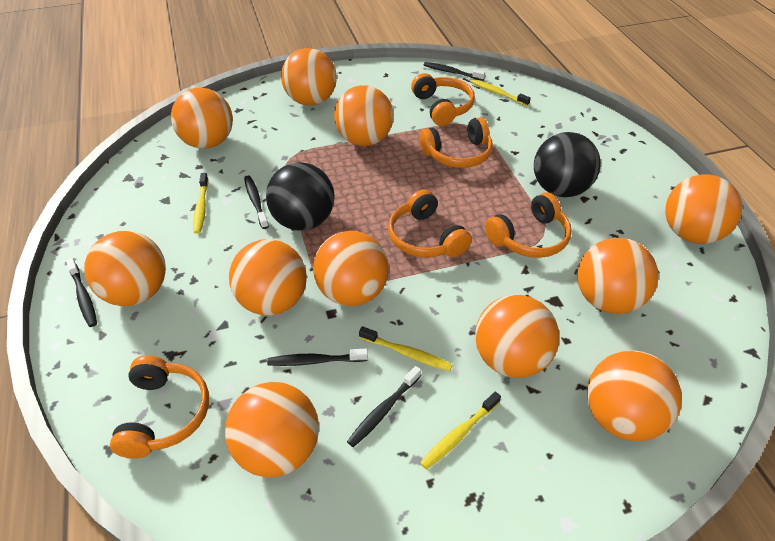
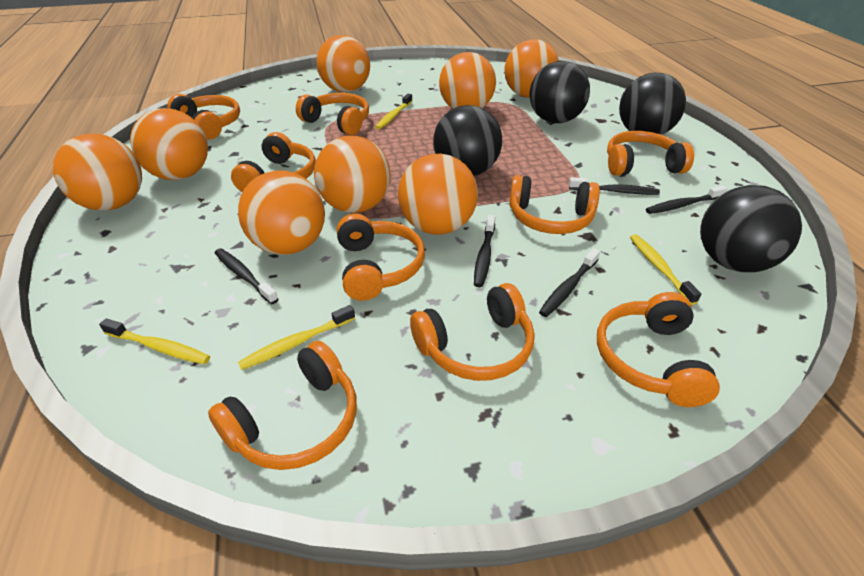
black ball: 2 -> 4
orange ball: 11 -> 8
orange headphones: 5 -> 9

